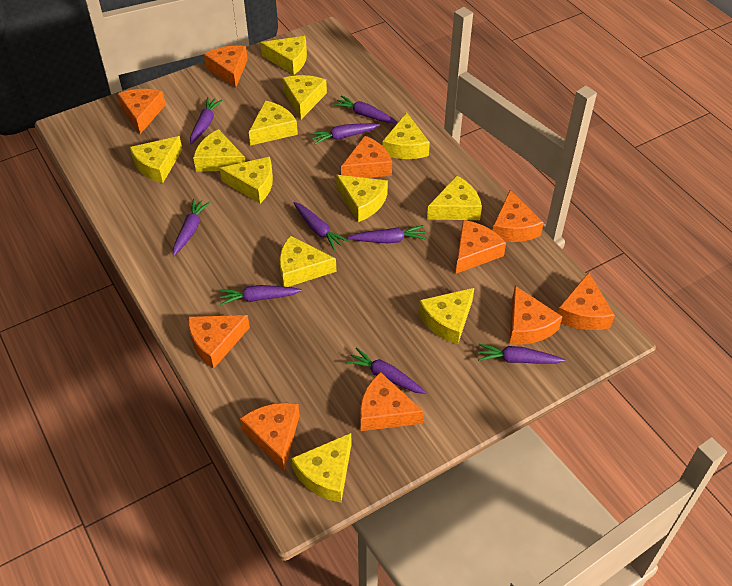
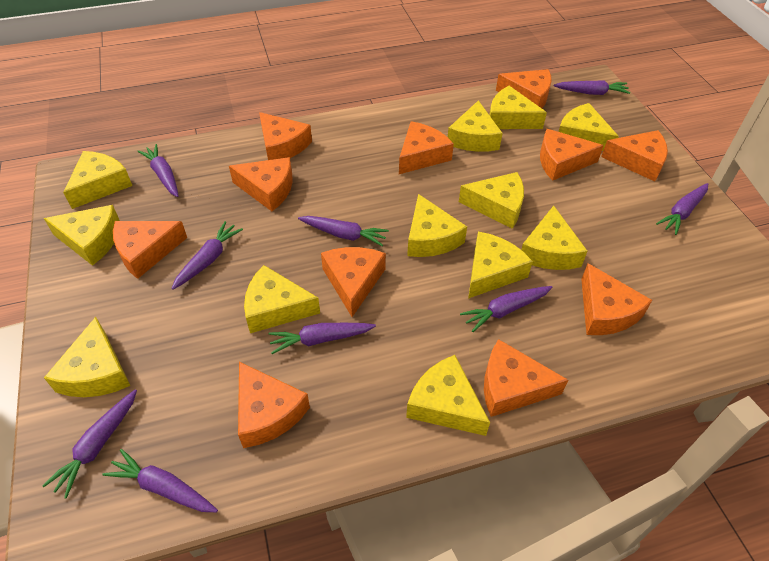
orange cheese: 10 -> 11

